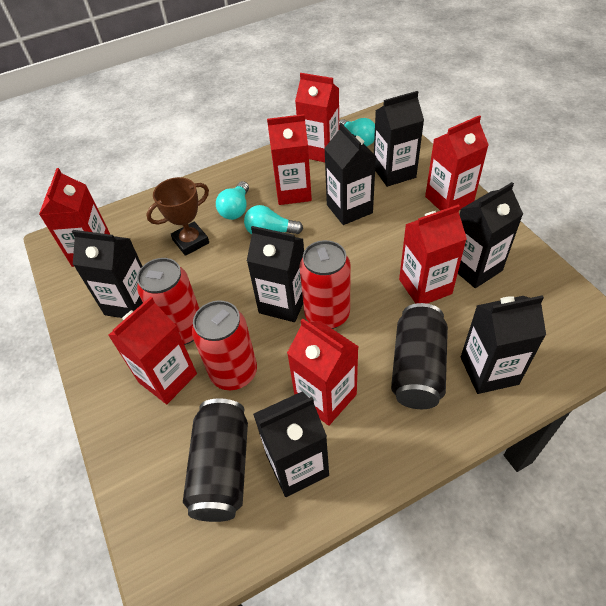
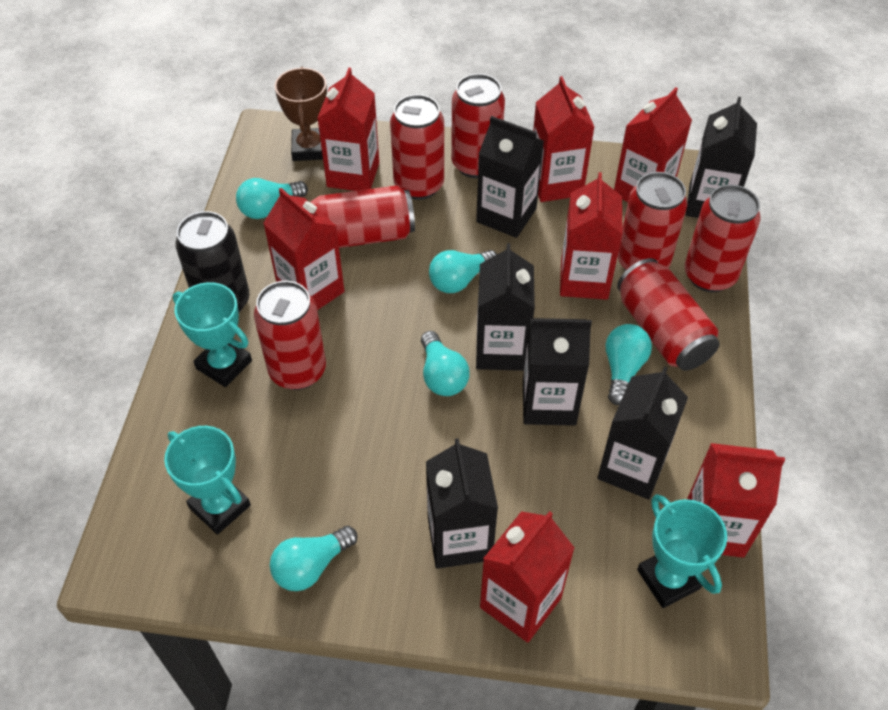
black can: 2 -> 1
black carton: 7 -> 6
red can: 3 -> 7
turquoise light bulb: 3 -> 5
turquoise trophy: 0 -> 3

